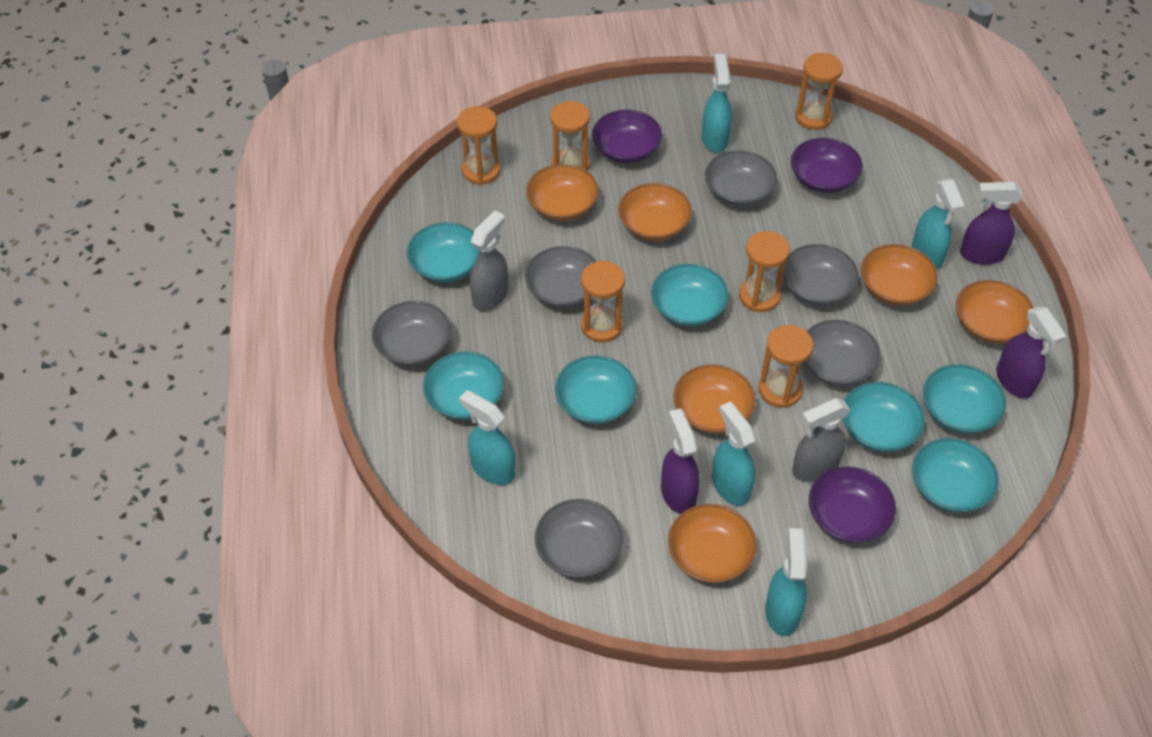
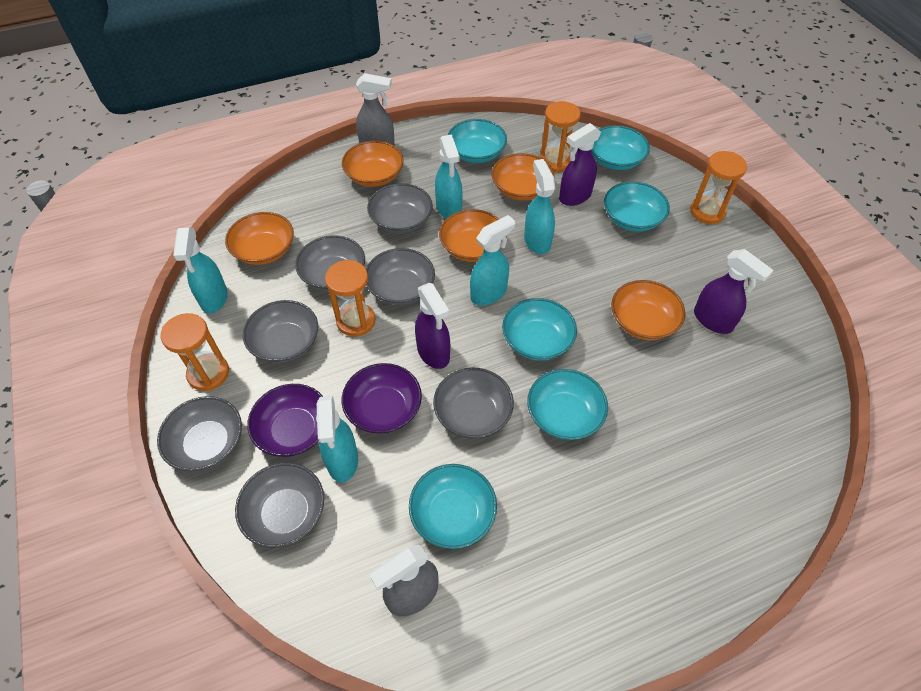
grey bowl: 6 -> 7
orange bowl: 6 -> 5
orange hourglass: 6 -> 4
purple bowl: 3 -> 2
turquoise bowl: 7 -> 6

